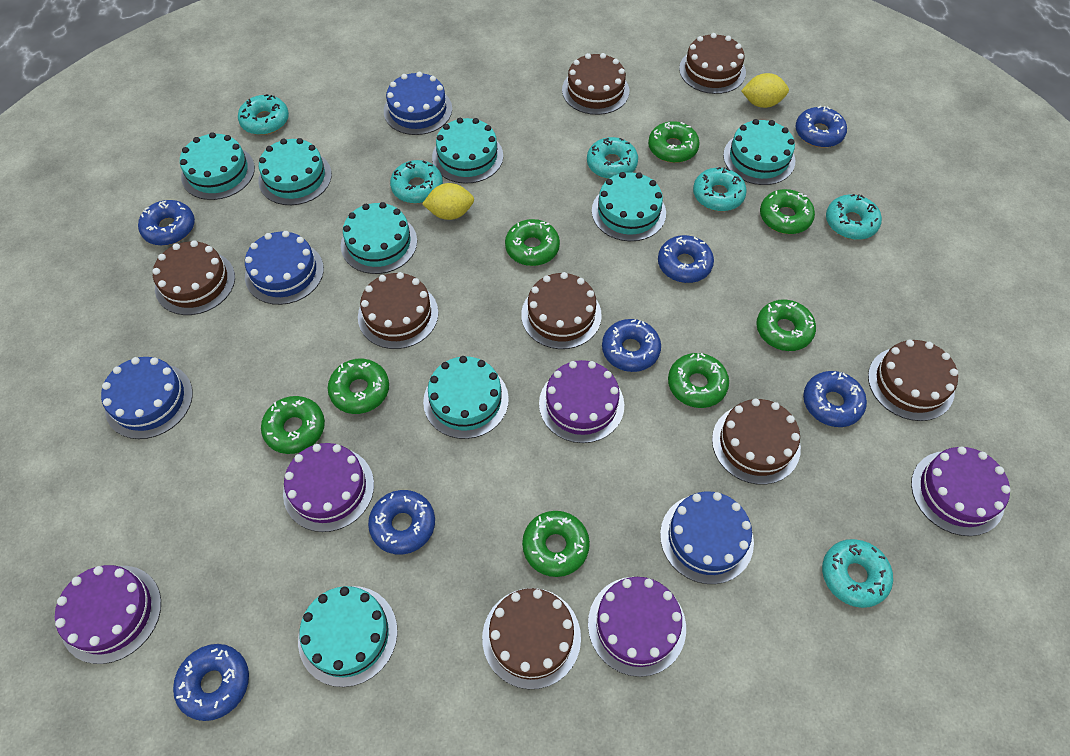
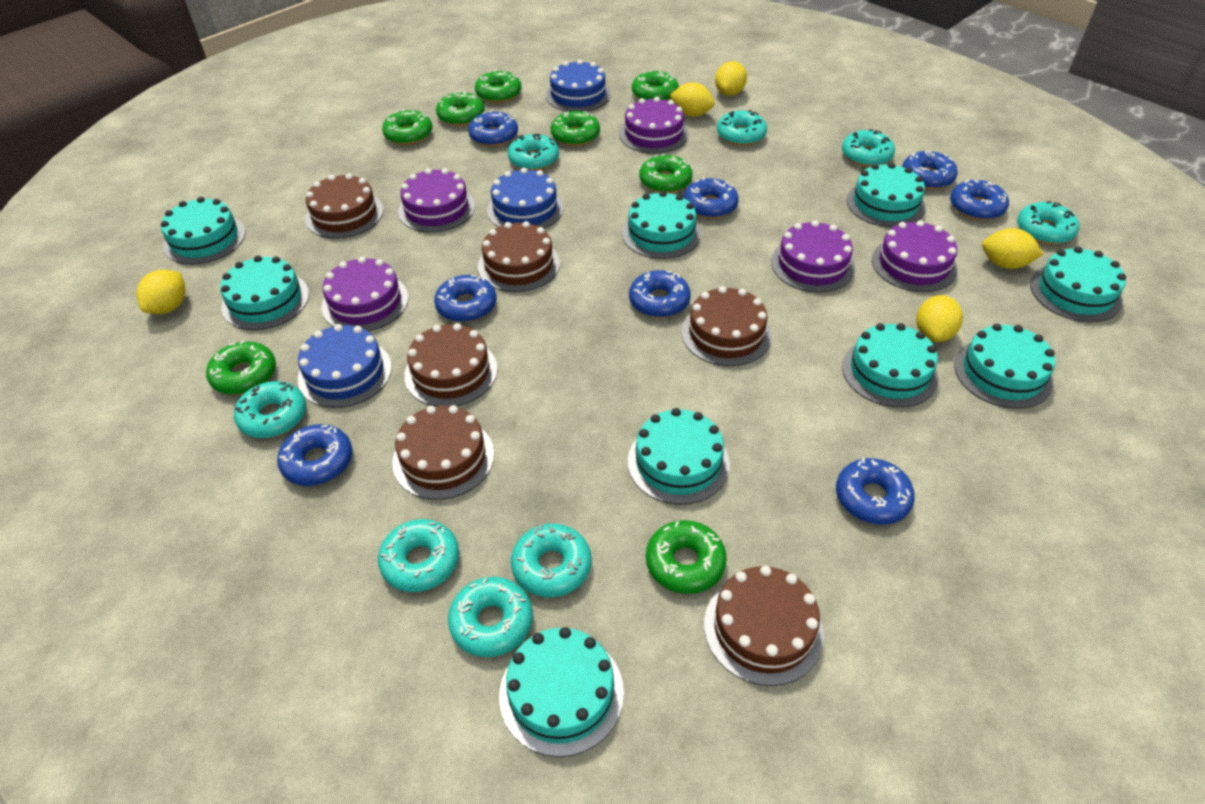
blue cake: 4 -> 3
blue donut: 7 -> 8
brown cake: 8 -> 6
turquoise cake: 8 -> 9
turquoise donut: 6 -> 8
yellow lemon: 2 -> 5

